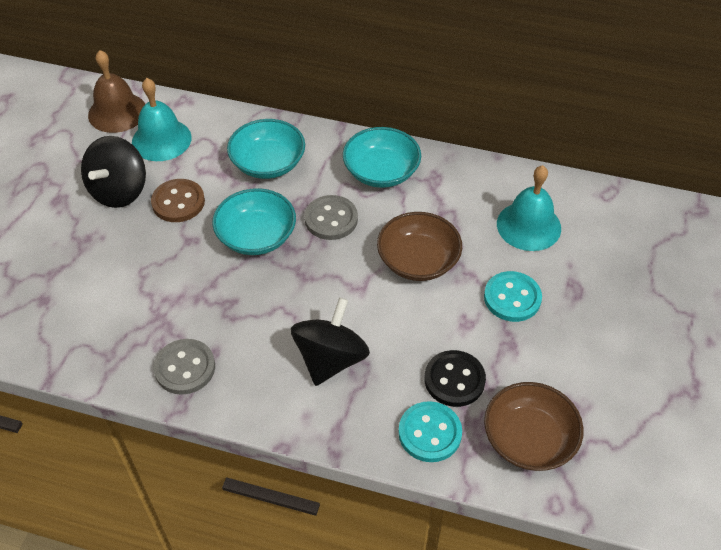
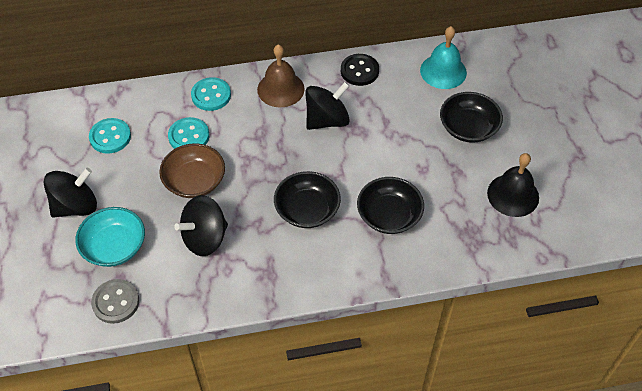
black bell: 0 -> 1
black bowl: 0 -> 3
black spinning top: 2 -> 3
brown bowl: 2 -> 1
brown button: 1 -> 0
grey button: 2 -> 1
turquoise bell: 2 -> 1
turquoise bowl: 3 -> 1
turquoise button: 2 -> 3

